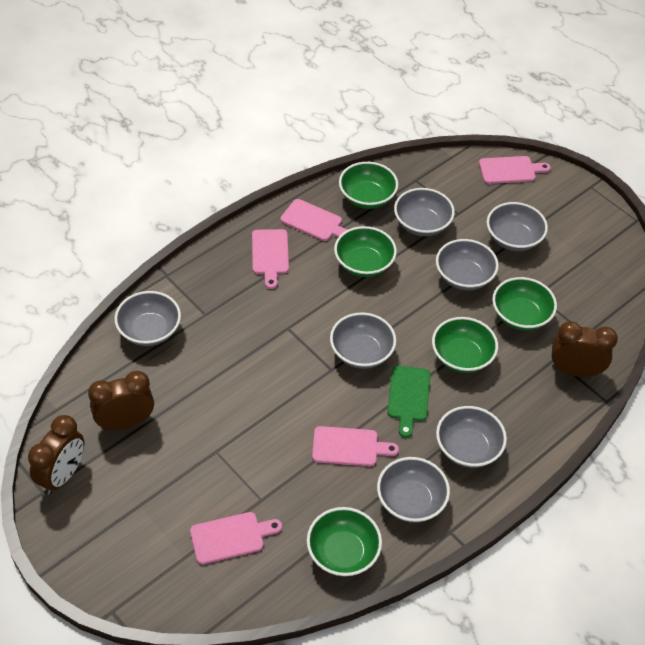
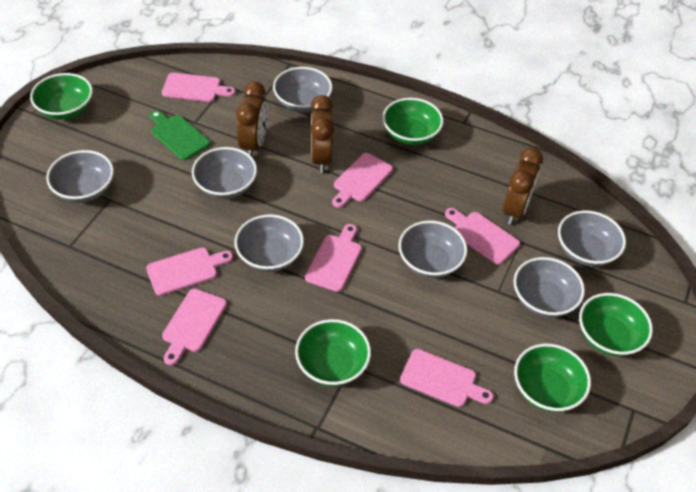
pink cutting board: 5 -> 7

